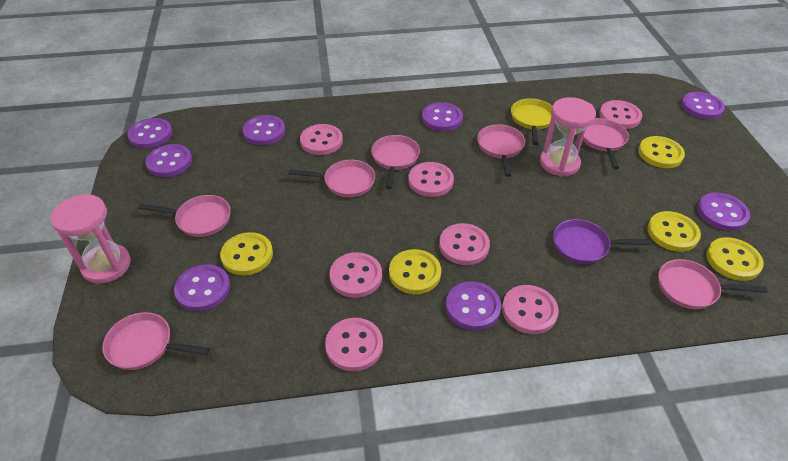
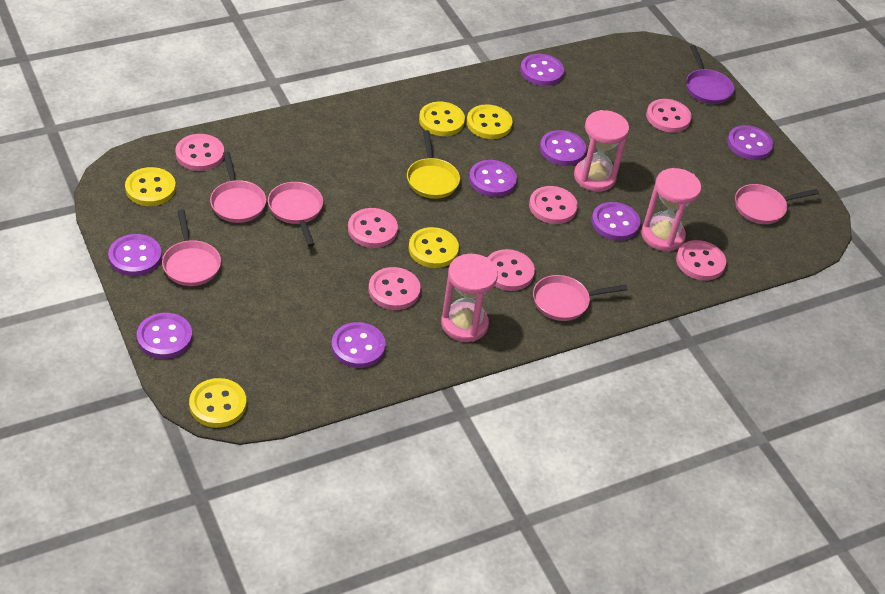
pink hourglass: 2 -> 3
pink pan: 7 -> 5

